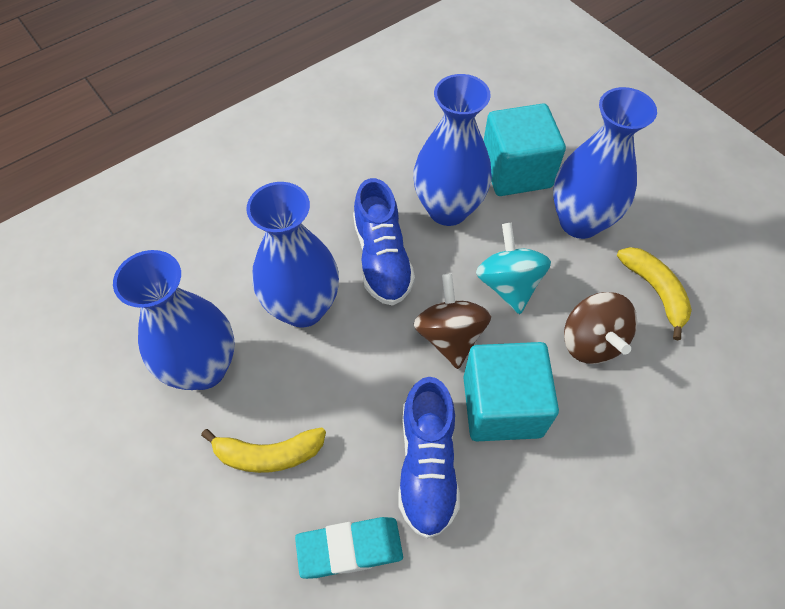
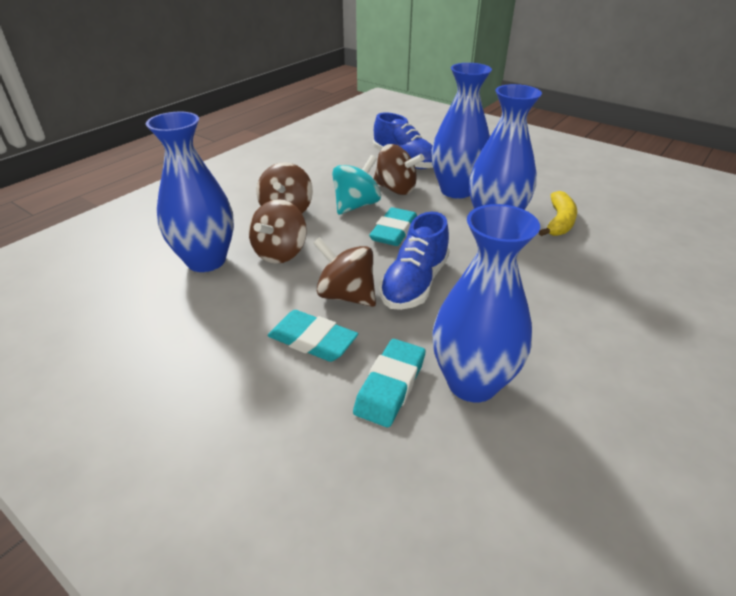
brown spinning top: 2 -> 4
turquoise cube: 2 -> 0
turquoise eraser: 1 -> 3
yellow banana: 2 -> 1

